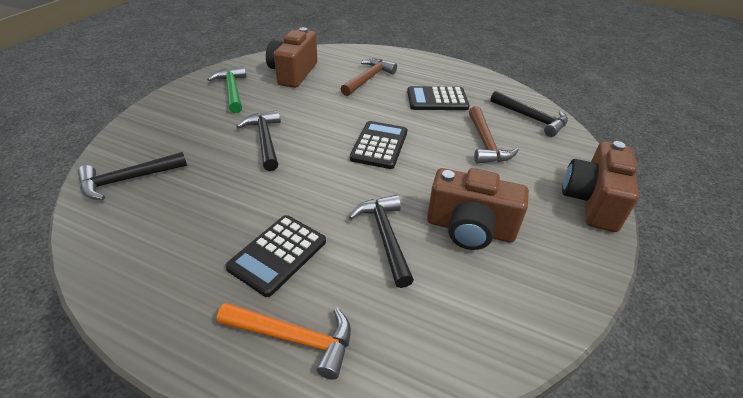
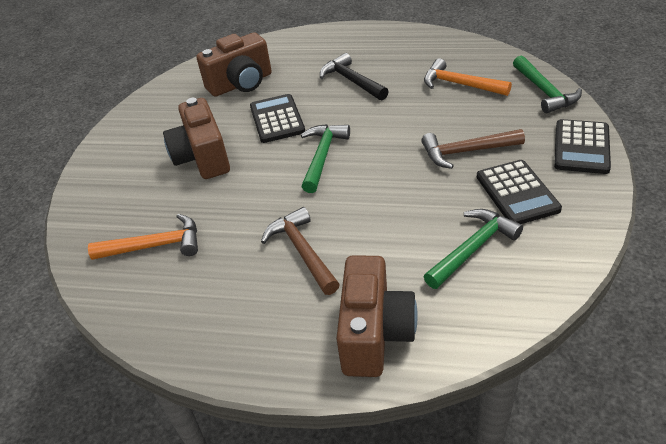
black hammer: 4 -> 1
green hammer: 1 -> 3
orange hammer: 1 -> 2

